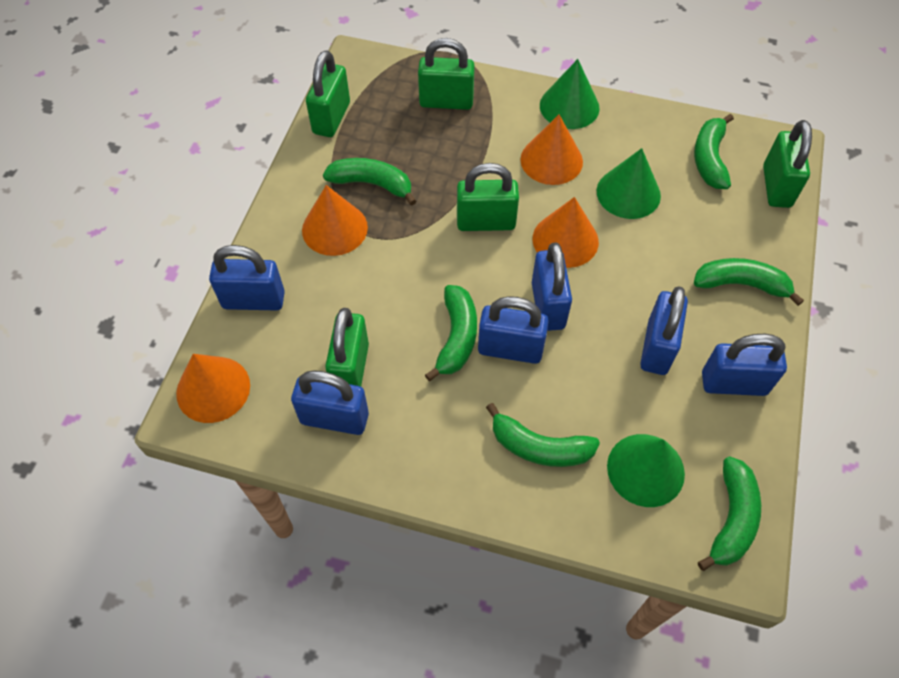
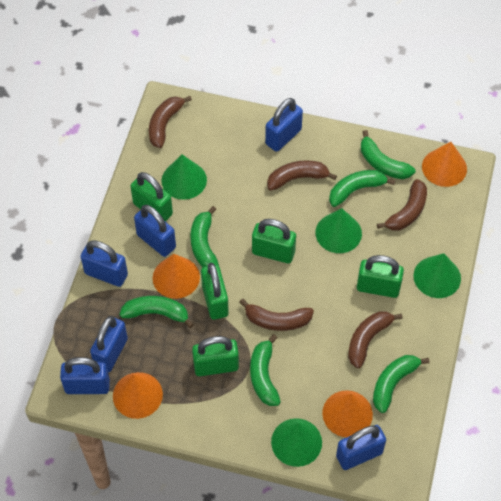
brown banana: 0 -> 5
green cone: 3 -> 4

